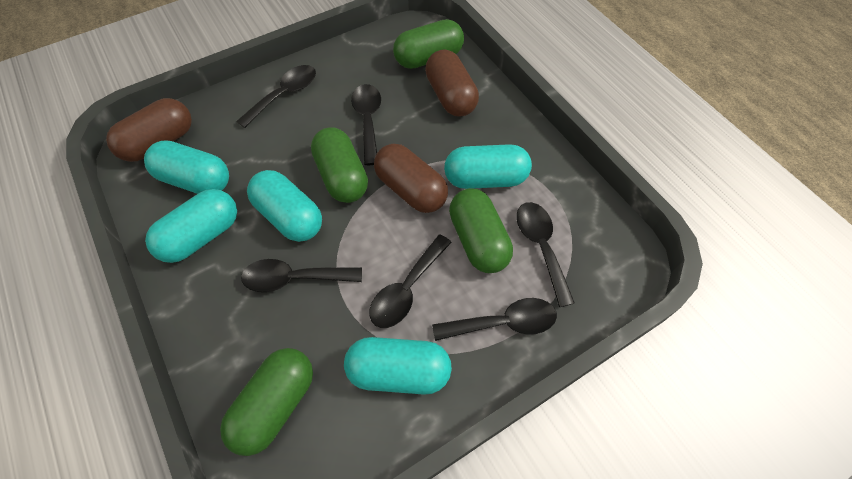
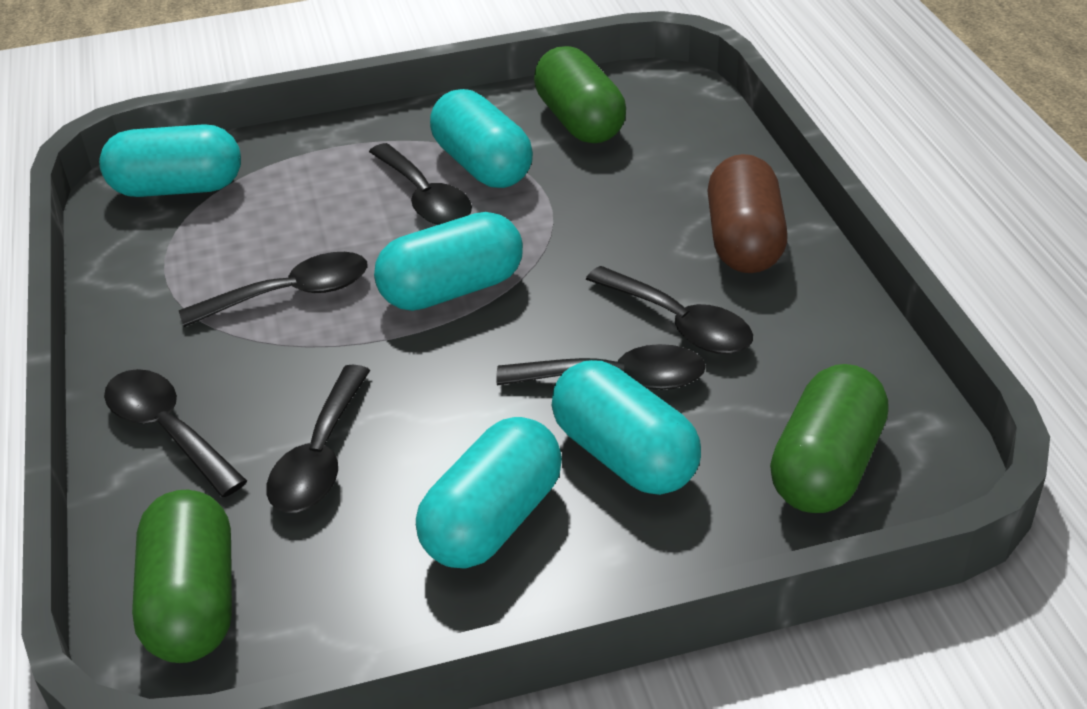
brown capsule: 3 -> 1
green capsule: 4 -> 3

